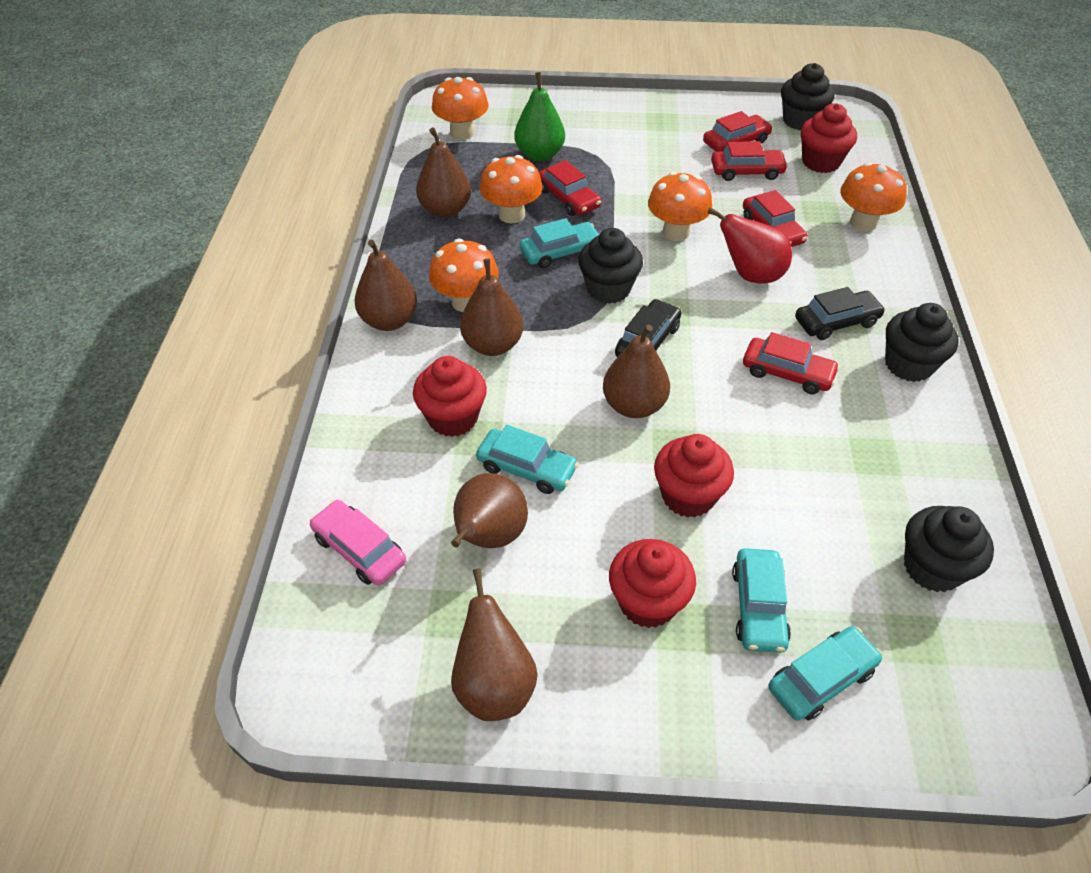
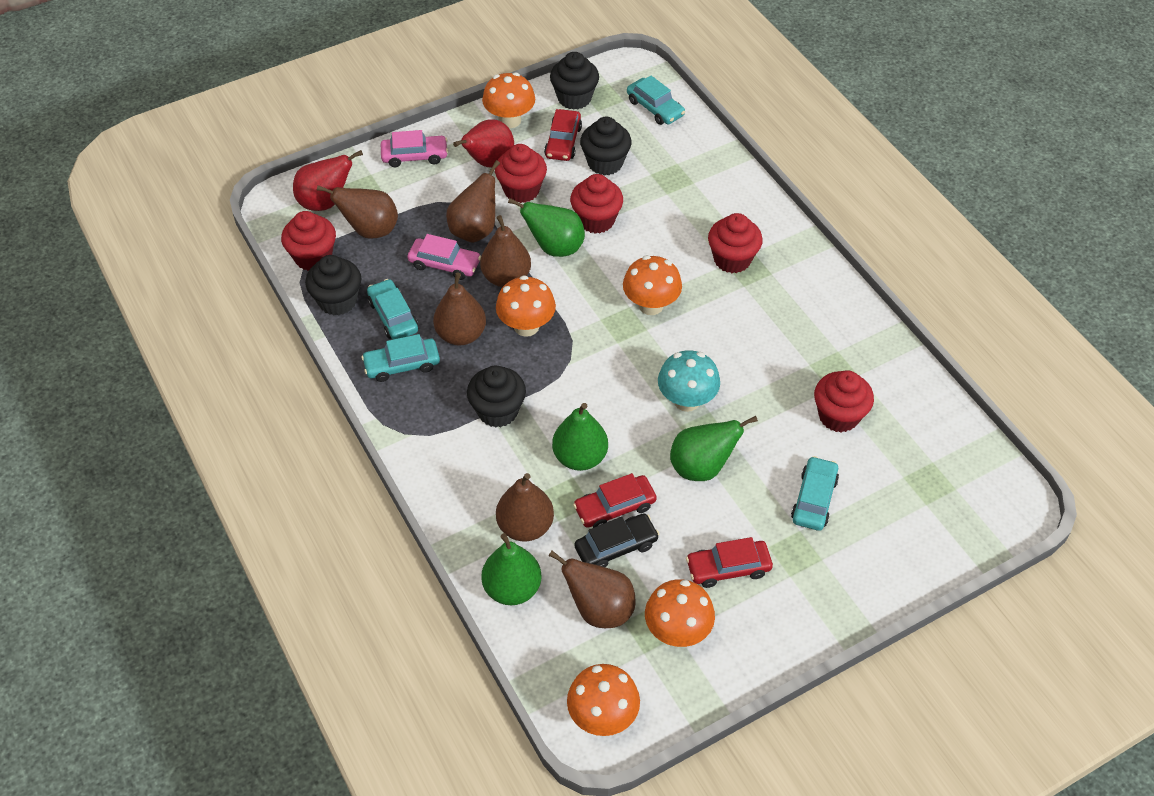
black car: 2 -> 1
green pear: 1 -> 4
pink car: 1 -> 2
red car: 5 -> 3
red cupcake: 4 -> 5
red pear: 1 -> 2
turquoise mushroom: 0 -> 1

